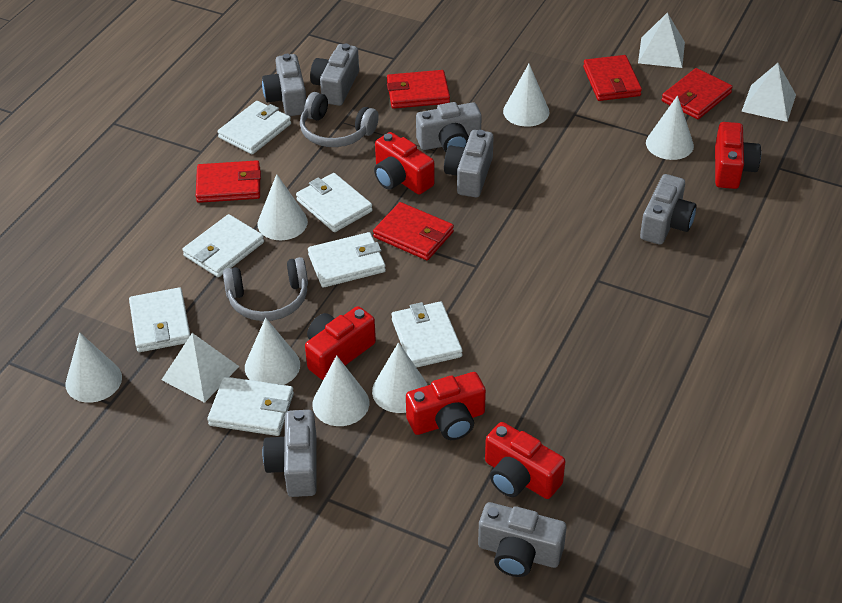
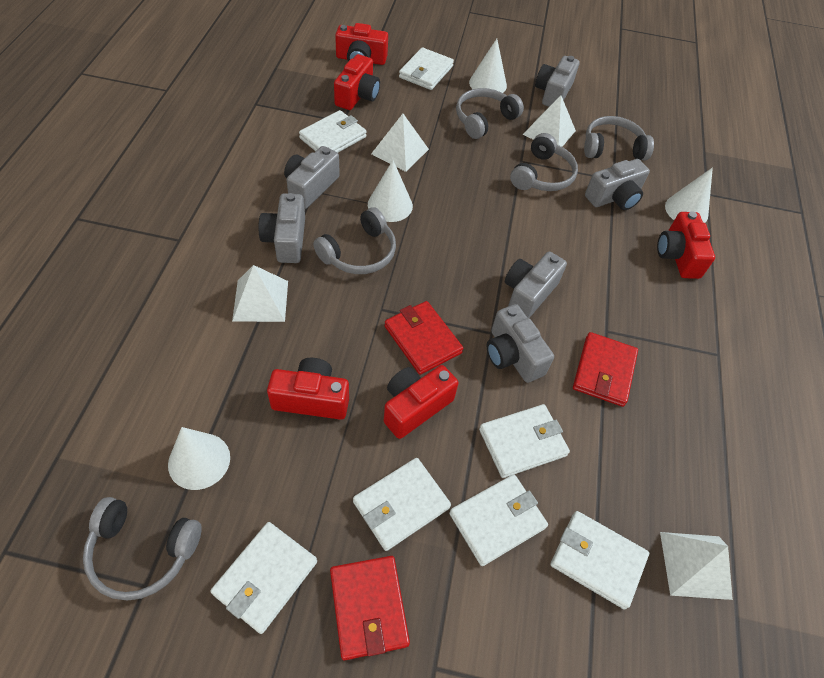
grey camera: 7 -> 6
grey headphones: 2 -> 5
red wallet: 5 -> 3
white cone: 7 -> 4
white pyramid: 3 -> 4

